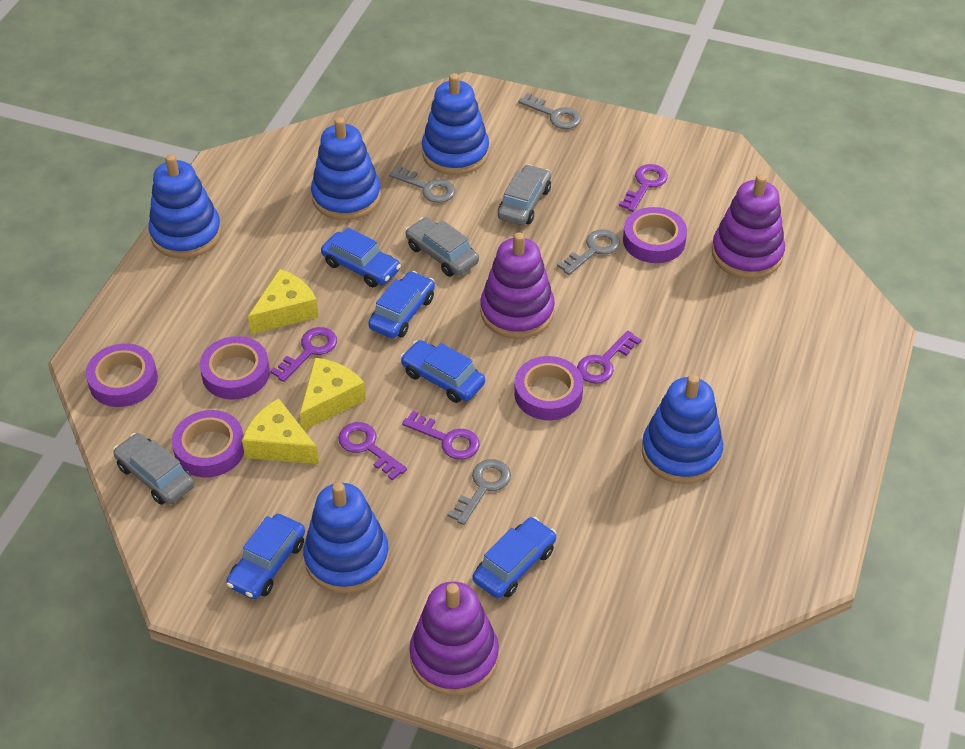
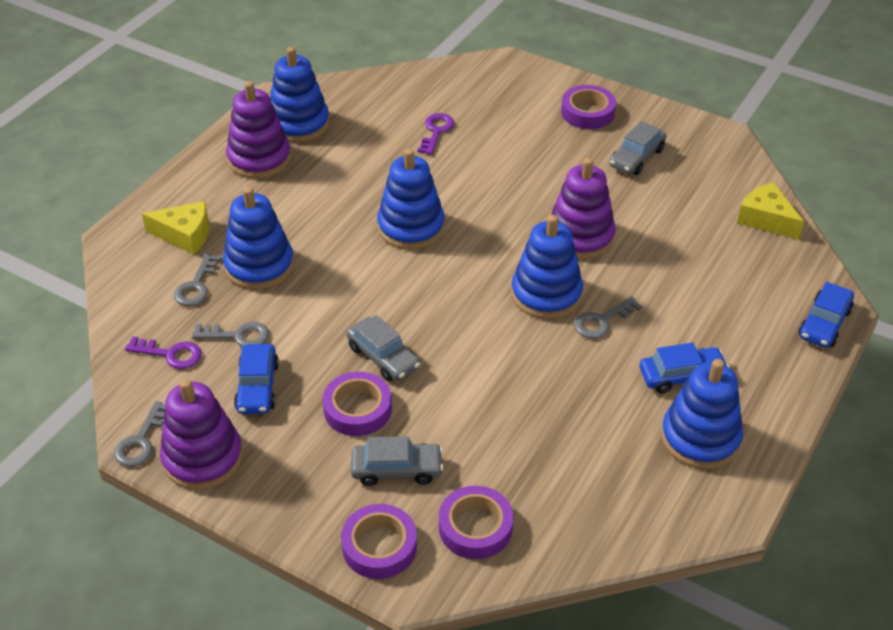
blue car: 5 -> 3
purple key: 5 -> 2
purple tape: 5 -> 4
yellow cheese: 3 -> 2

